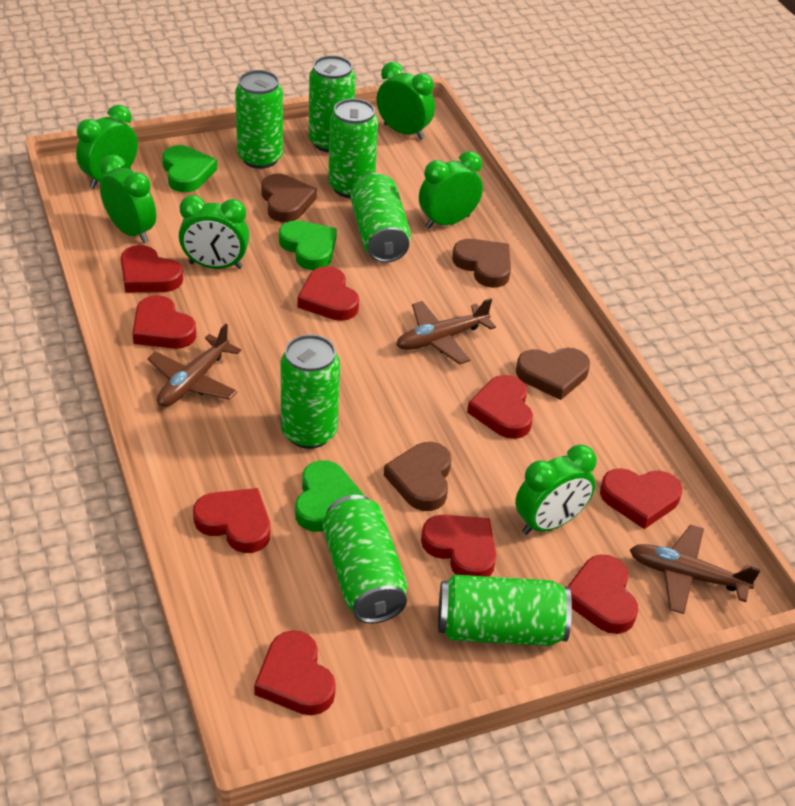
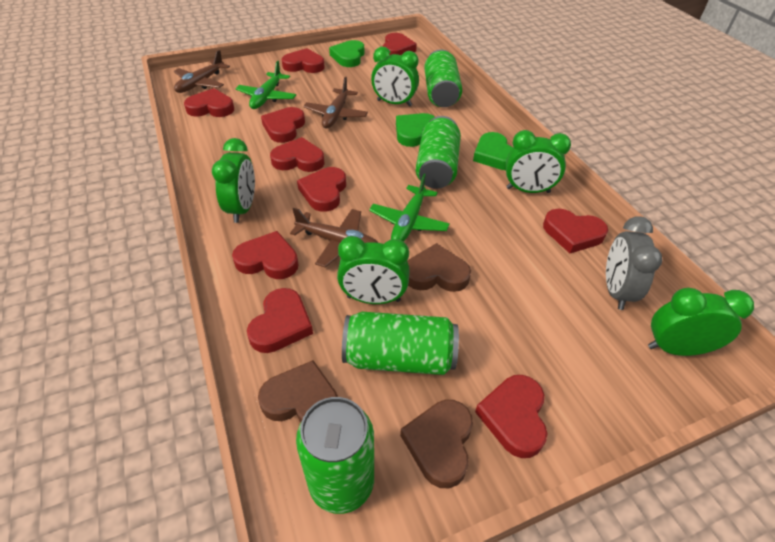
brown heart: 4 -> 3
green can: 7 -> 4
green clock: 6 -> 5
green plane: 0 -> 2
grey clock: 0 -> 1
red heart: 9 -> 10

